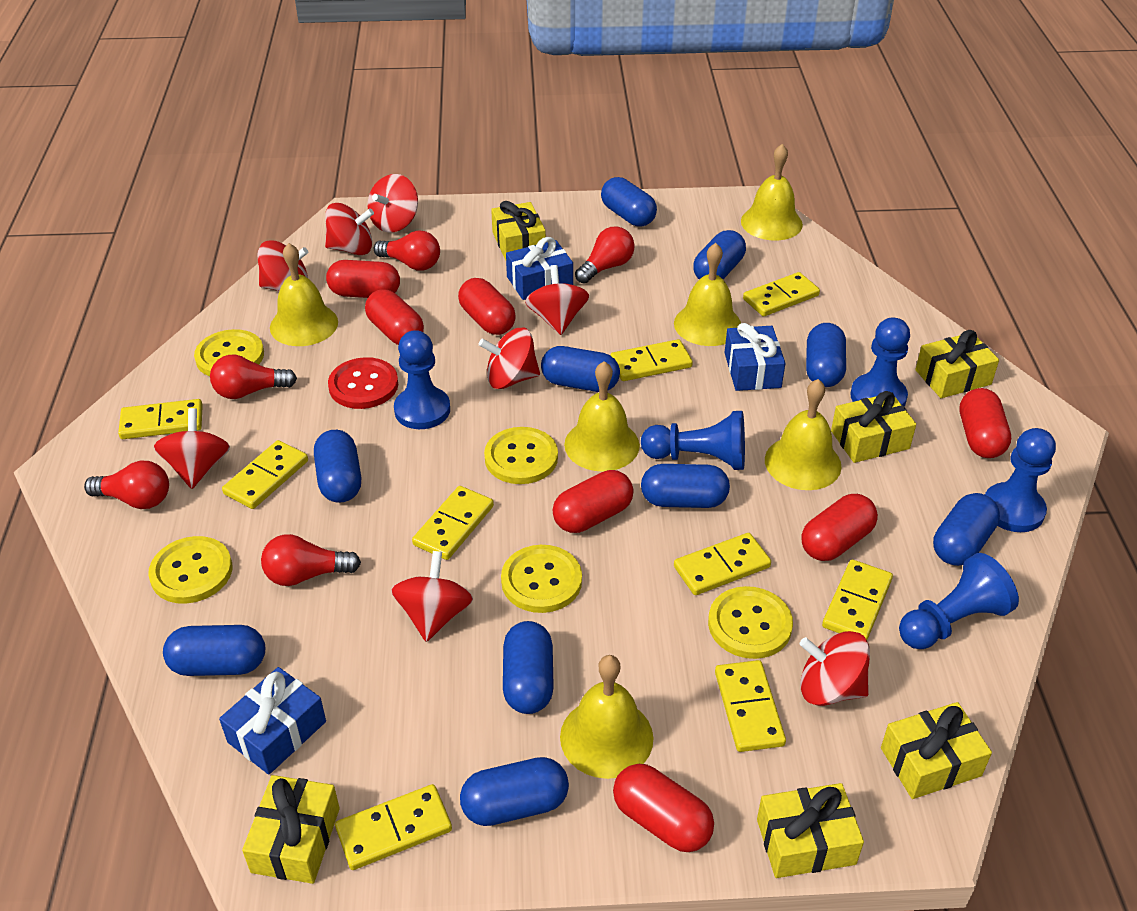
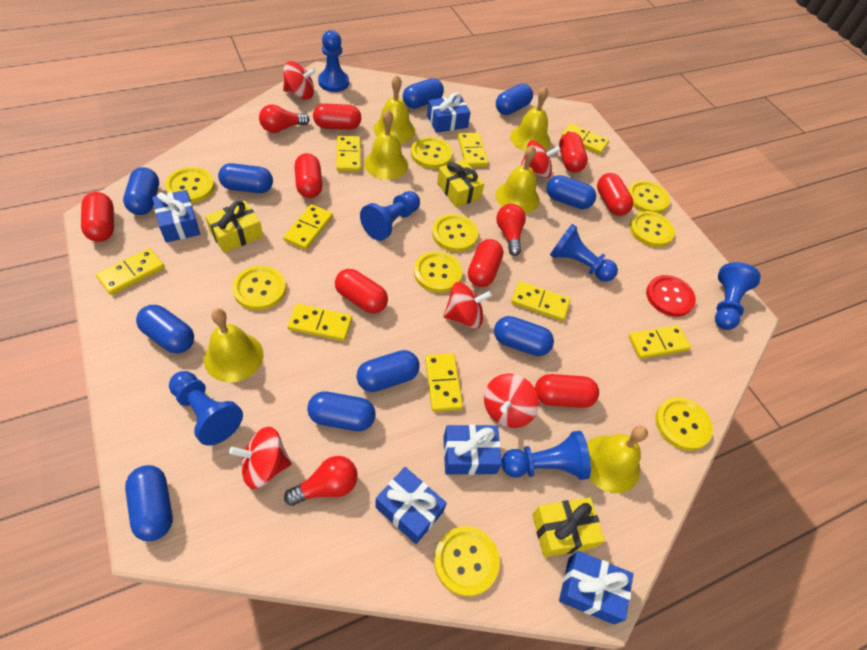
blue gift: 3 -> 5
blue pawn: 5 -> 6
red capsule: 7 -> 8
red light bulb: 5 -> 3
red spinning top: 8 -> 5
yellow button: 5 -> 9
yellow gift: 6 -> 3

